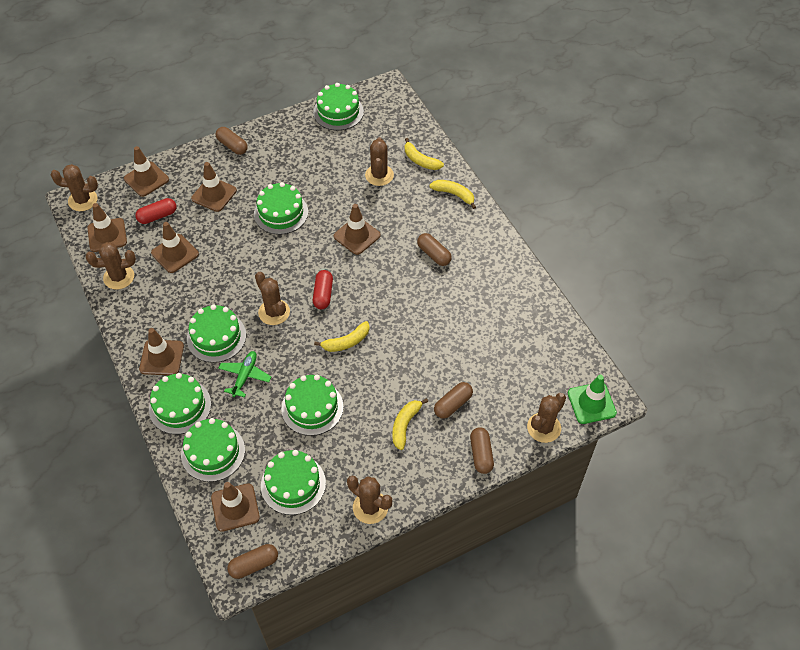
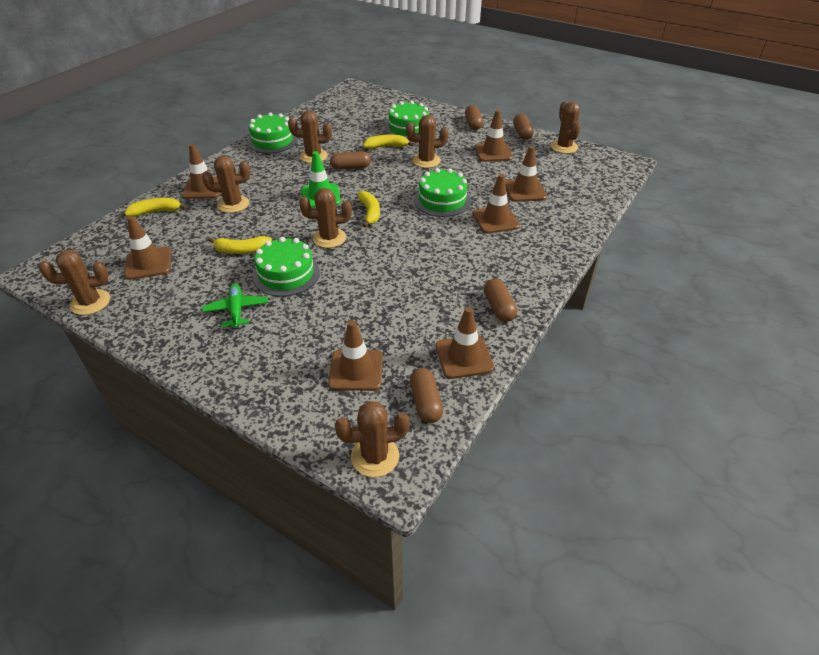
brown cactus: 6 -> 7
green cake: 7 -> 4
red capsule: 2 -> 0

